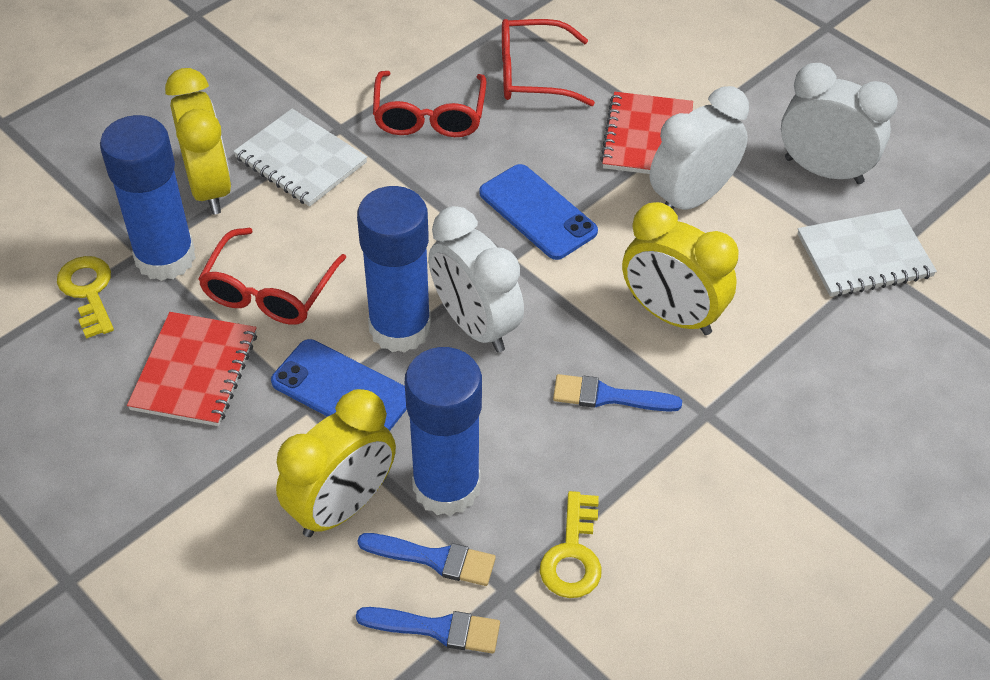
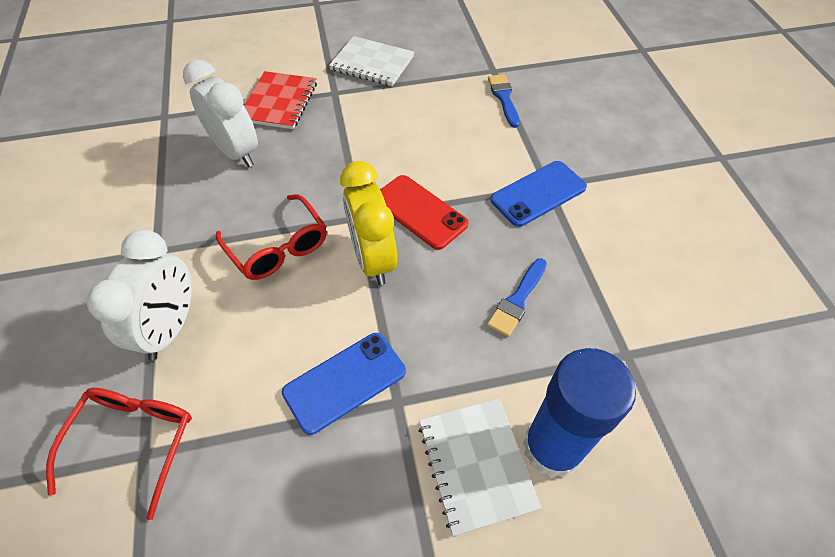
blue brush: 3 -> 2
blue glue stick: 3 -> 1
red glasses: 3 -> 2
red notebook: 2 -> 1
red phone: 0 -> 1
white clock: 3 -> 2
yellow clock: 3 -> 1
yellow key: 2 -> 0

